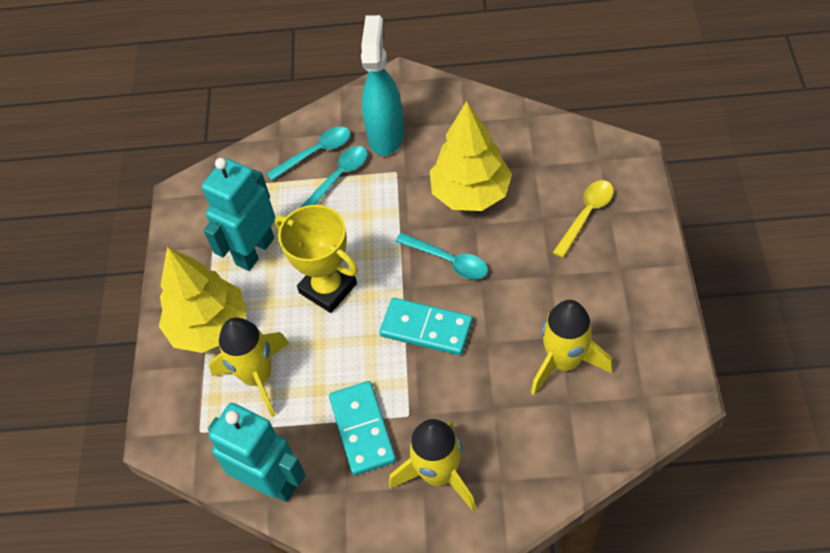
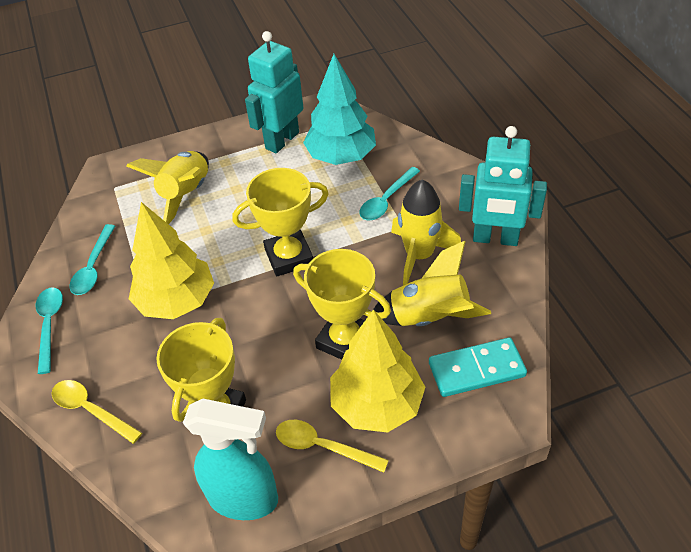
turquoise domino: 2 -> 1
turquoise tree: 0 -> 1
yellow spoon: 1 -> 2
yellow trophy: 1 -> 3

